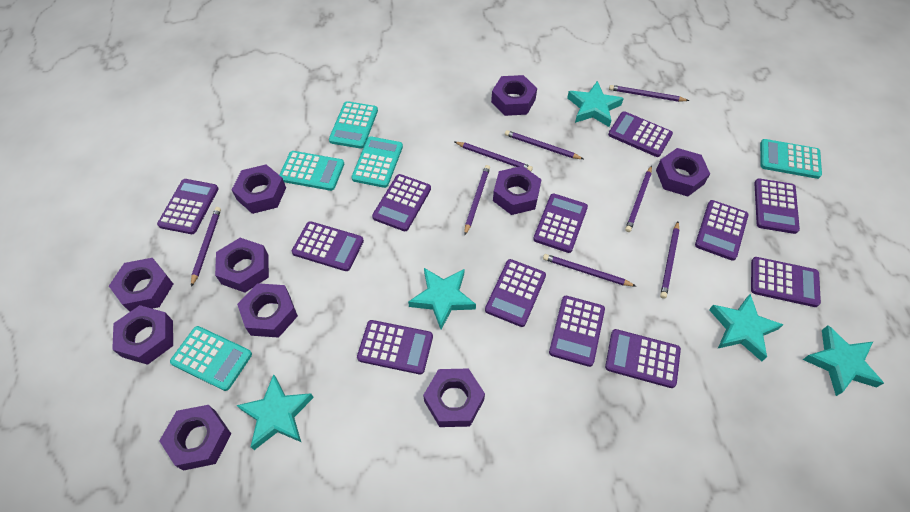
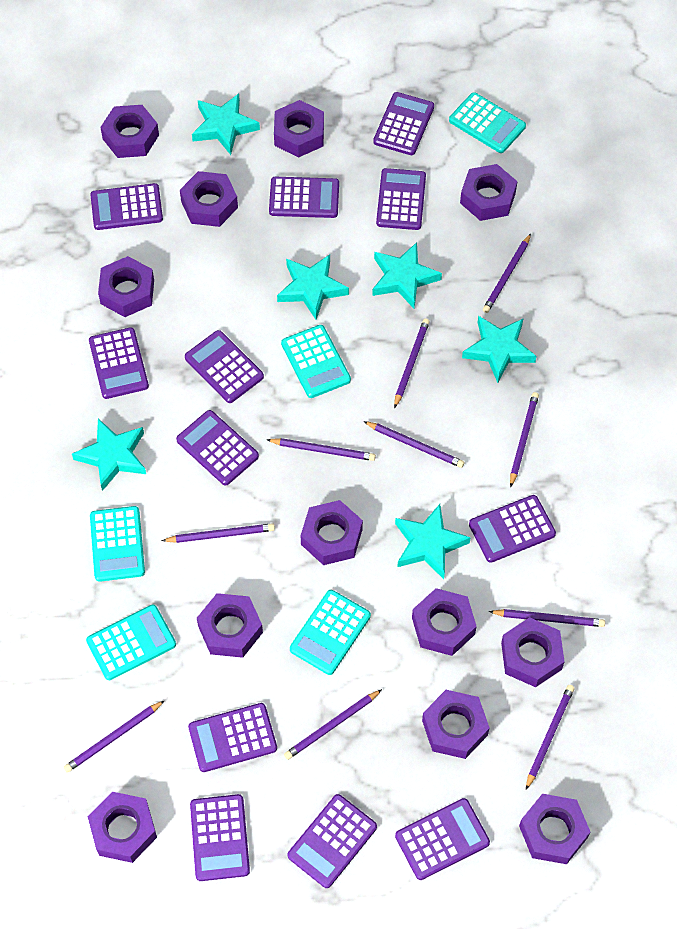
purple nut: 10 -> 12
purple pencil: 8 -> 10
turquoise star: 5 -> 6

